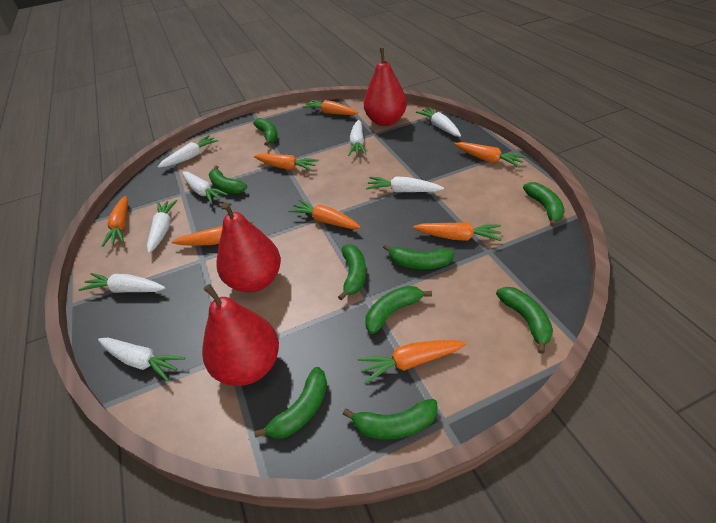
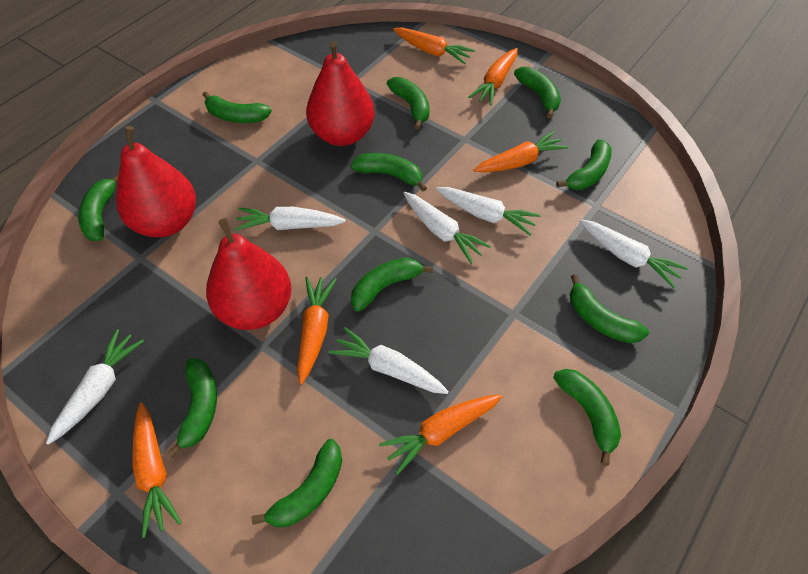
green banana: 9 -> 11
orange carrot: 8 -> 6
white carrot: 8 -> 6

